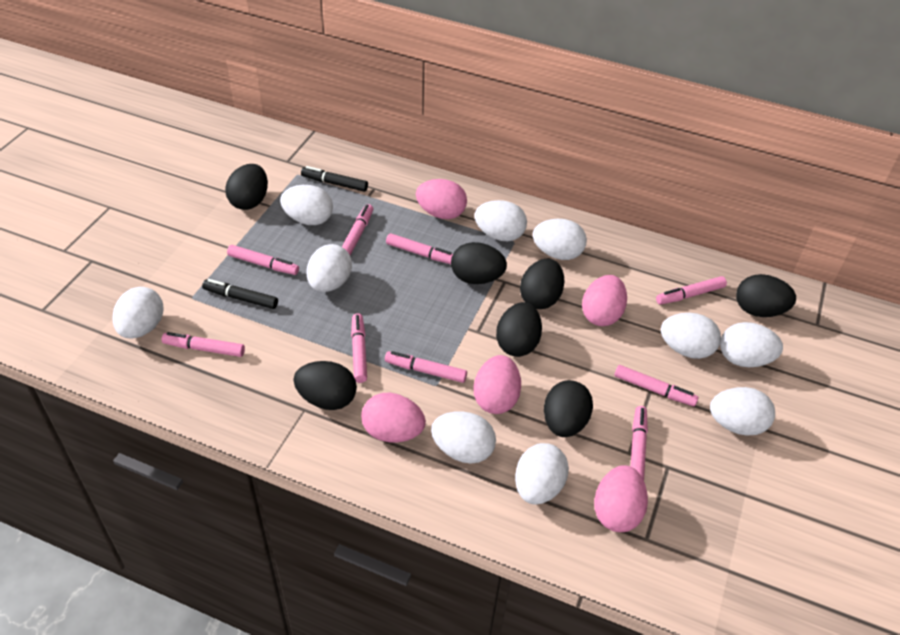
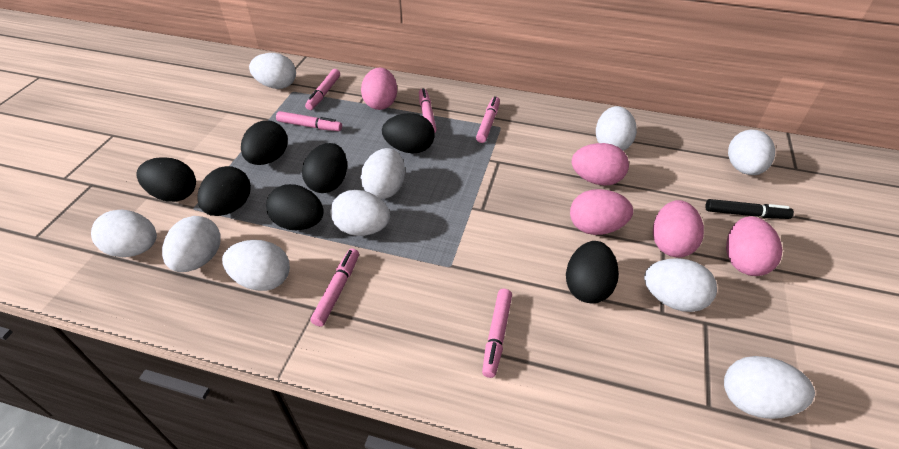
black marker: 2 -> 1
pink marker: 9 -> 6

